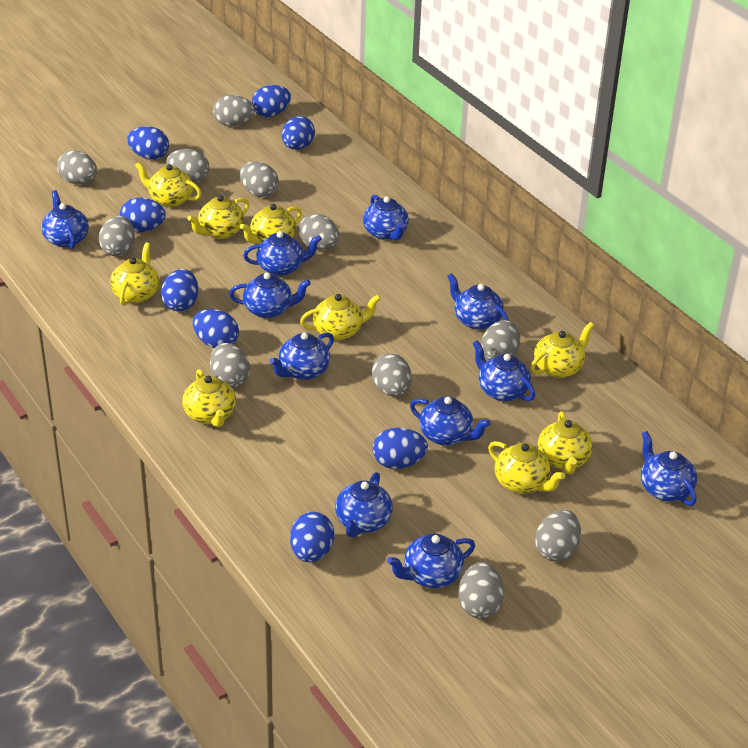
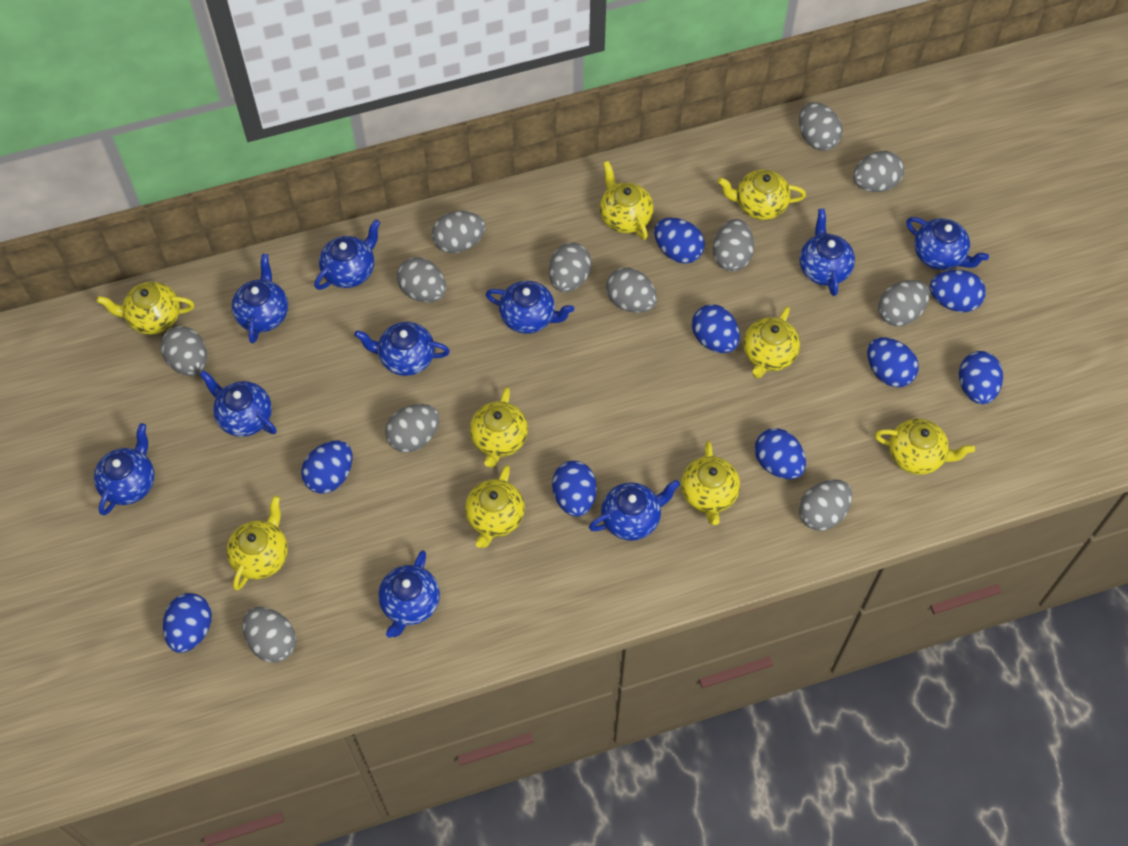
blue egg: 8 -> 9
blue teapot: 11 -> 10
grey egg: 11 -> 12

